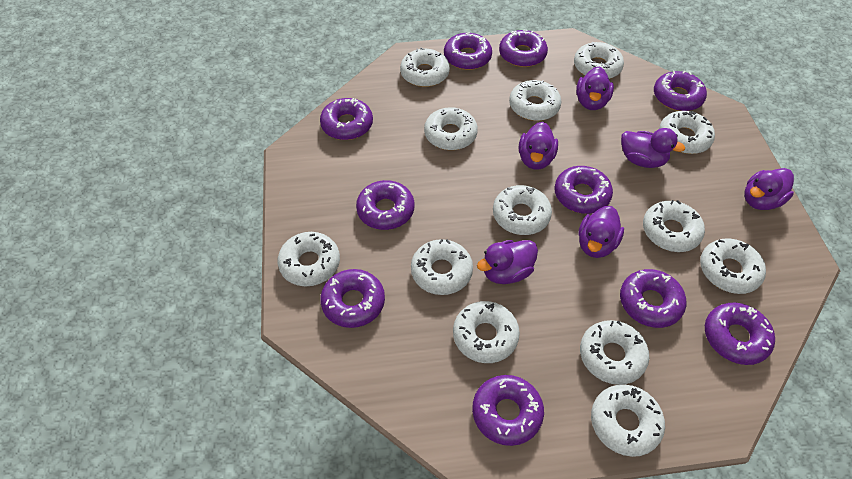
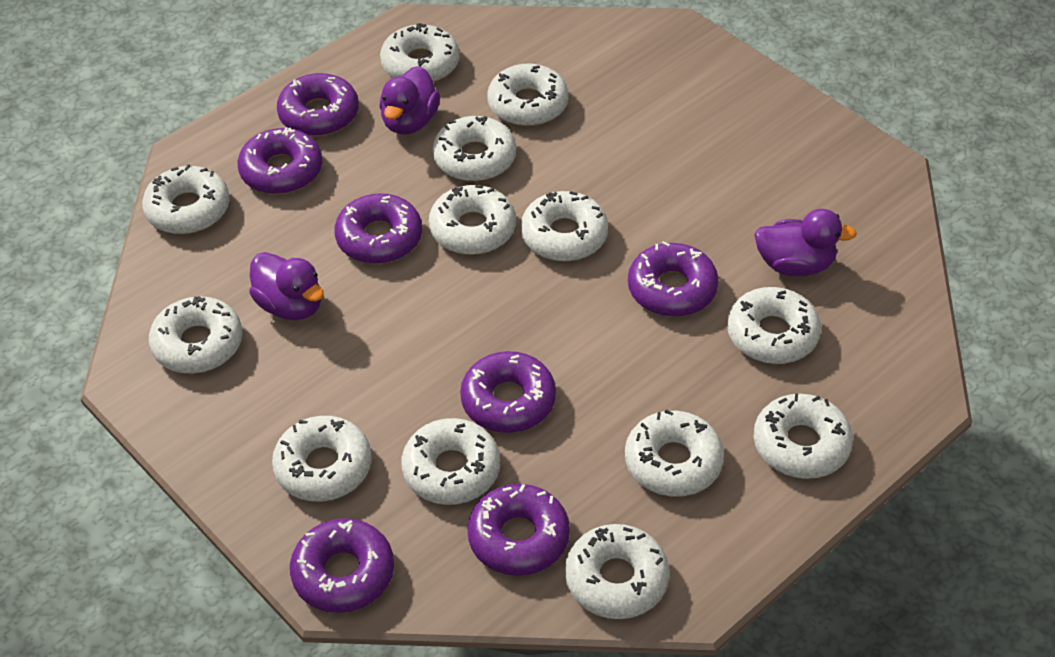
purple donut: 10 -> 7
purple duck: 6 -> 3

